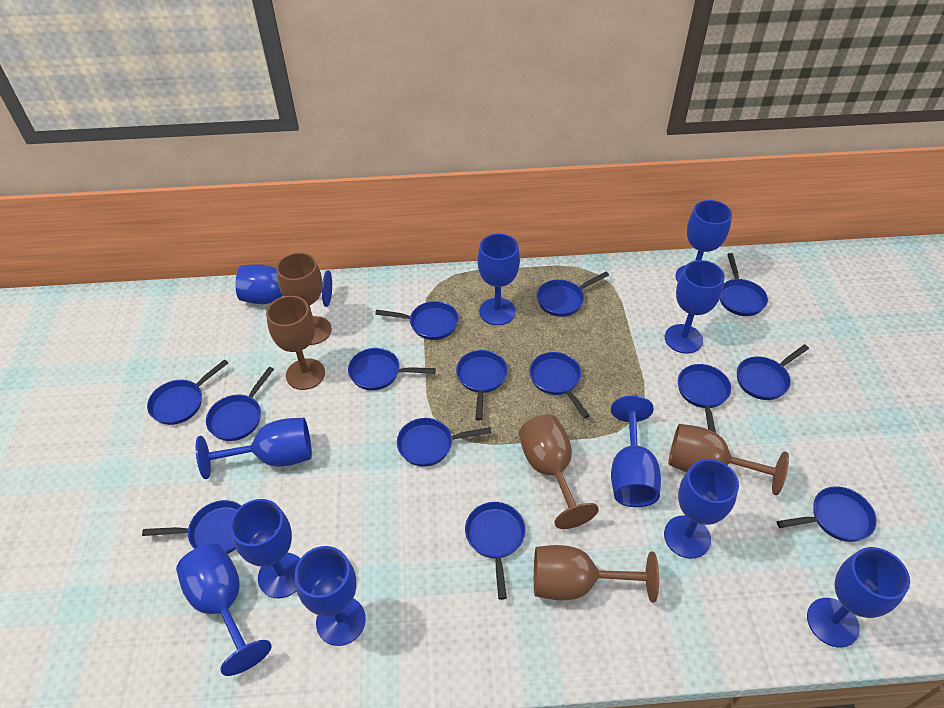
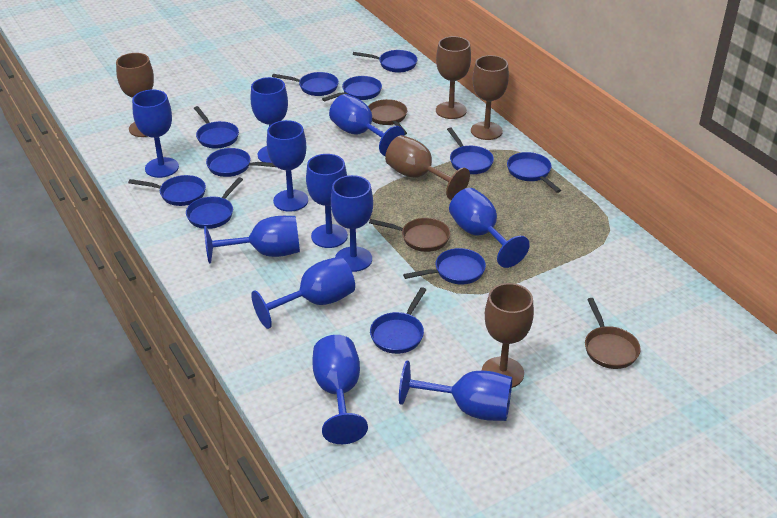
blue pan: 14 -> 11
brown pan: 0 -> 3

